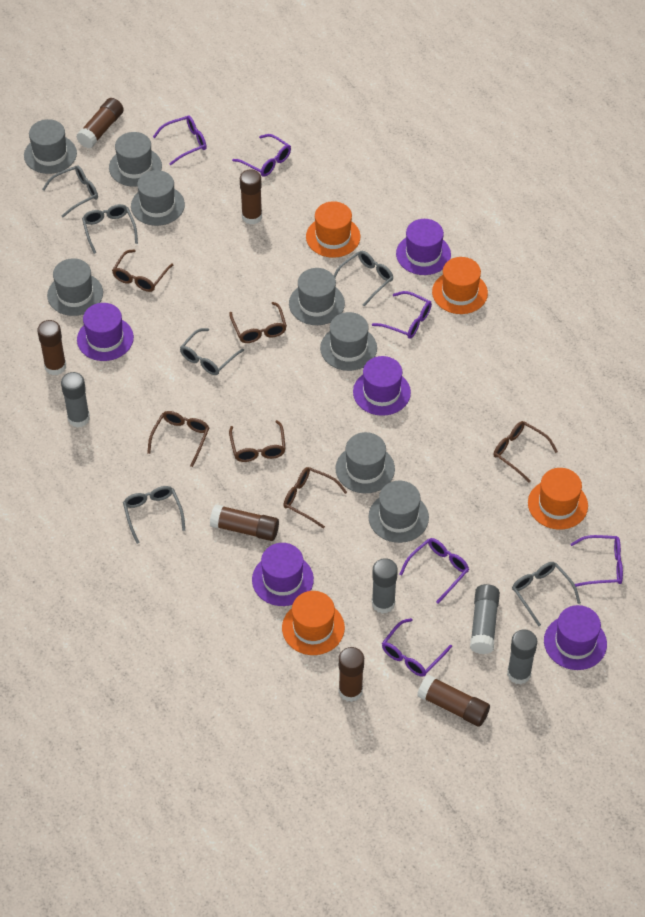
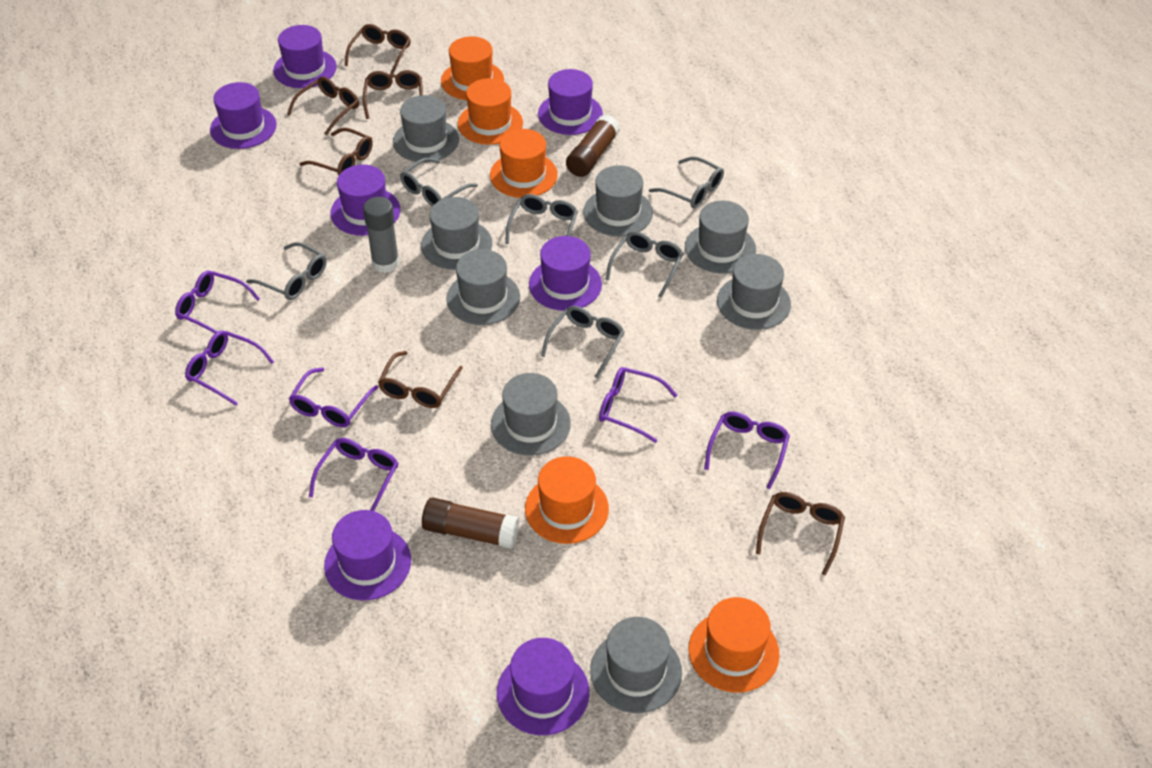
brown glue stick: 6 -> 2
grey glue stick: 4 -> 1
orange hat: 4 -> 5
purple hat: 5 -> 7

